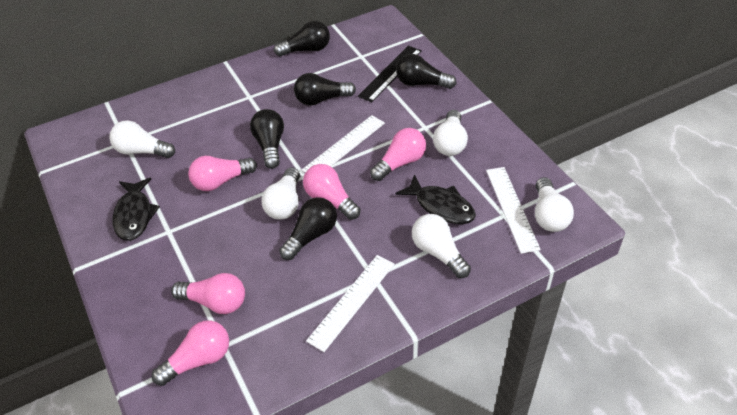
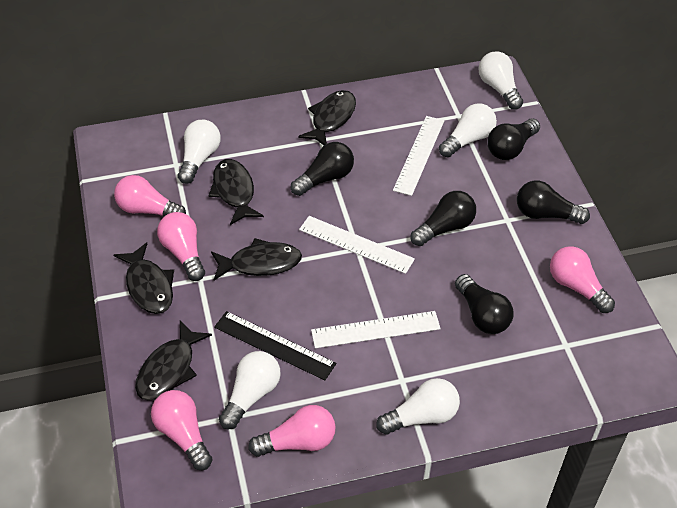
black fish: 2 -> 5

